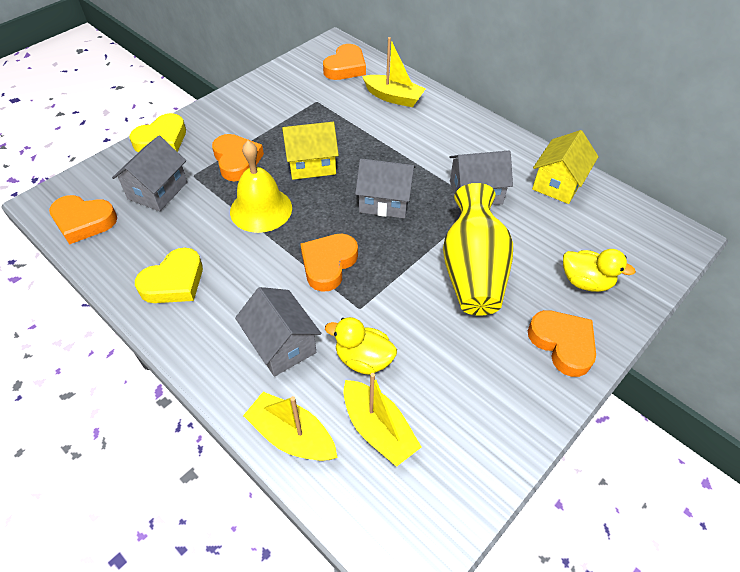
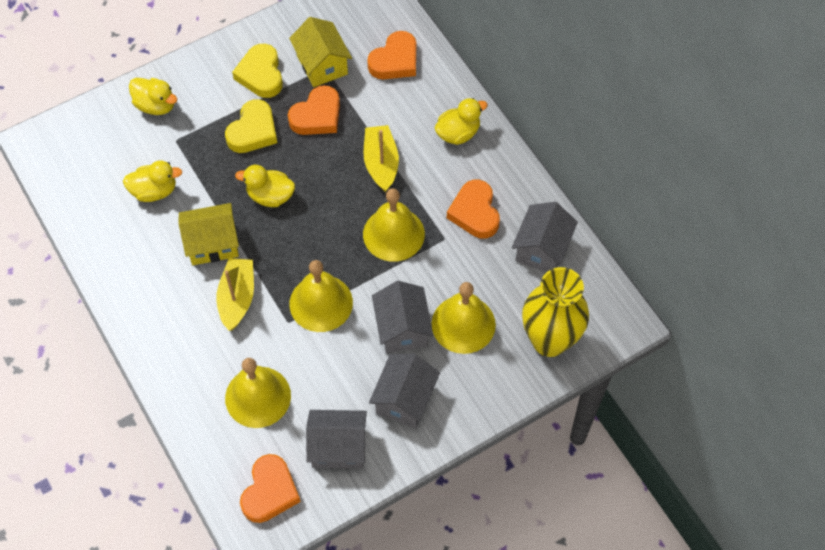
orange heart: 5 -> 4
yellow bell: 1 -> 4
yellow boat: 3 -> 2
yellow duck: 2 -> 4

